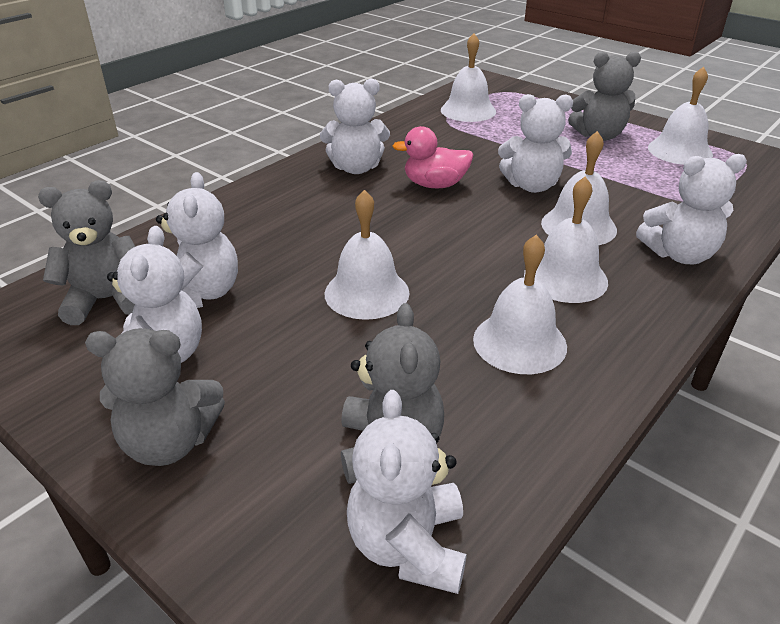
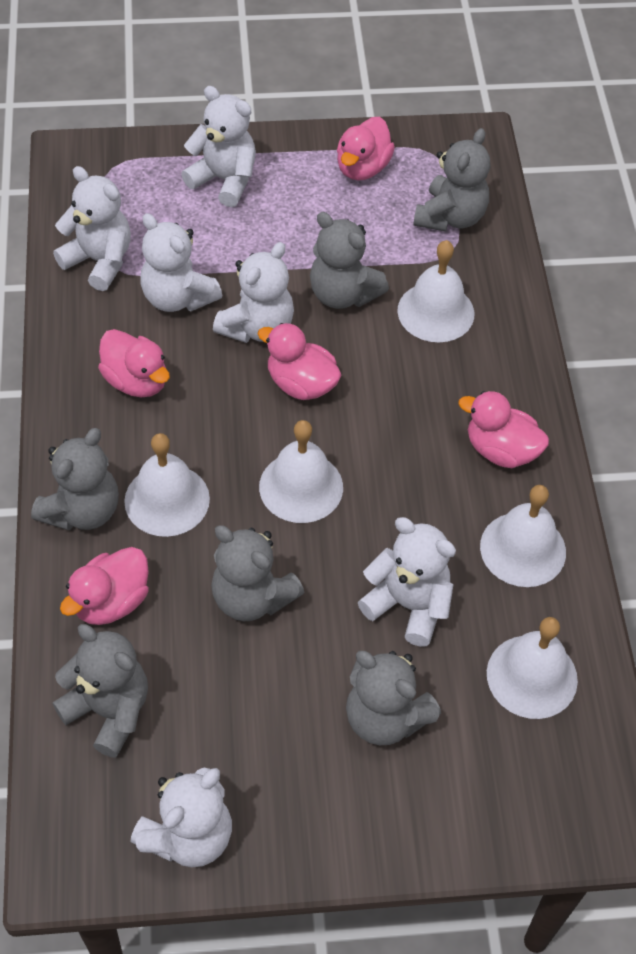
grey teddy bear: 4 -> 6
pink duck: 1 -> 5
white bell: 6 -> 5

